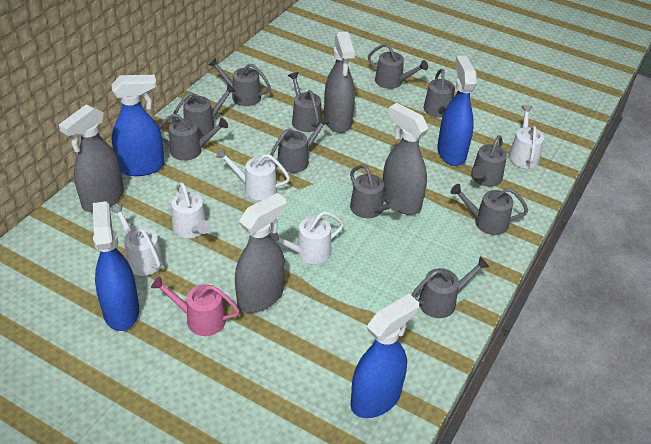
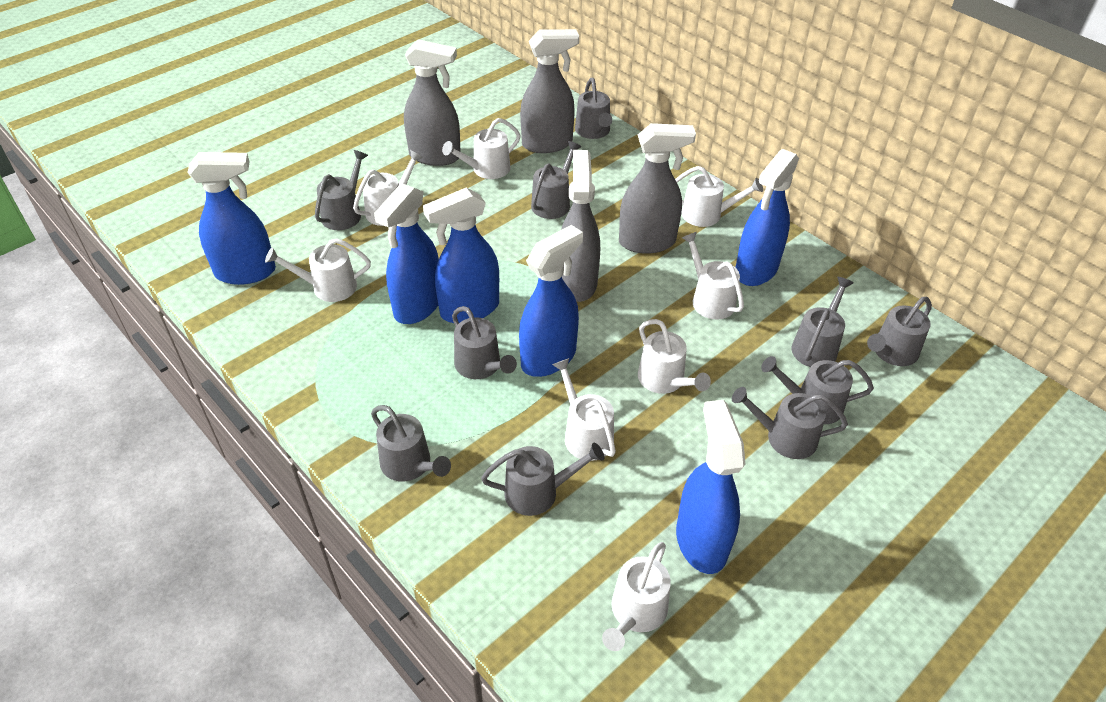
blue spray bottle: 4 -> 6
grey watering can: 11 -> 10
pink watering can: 1 -> 0
white watering can: 5 -> 8

